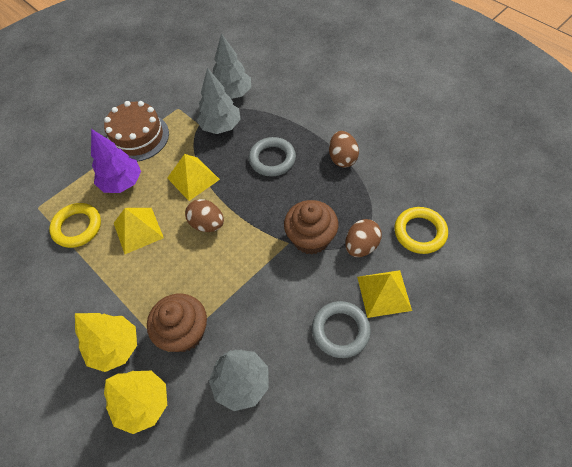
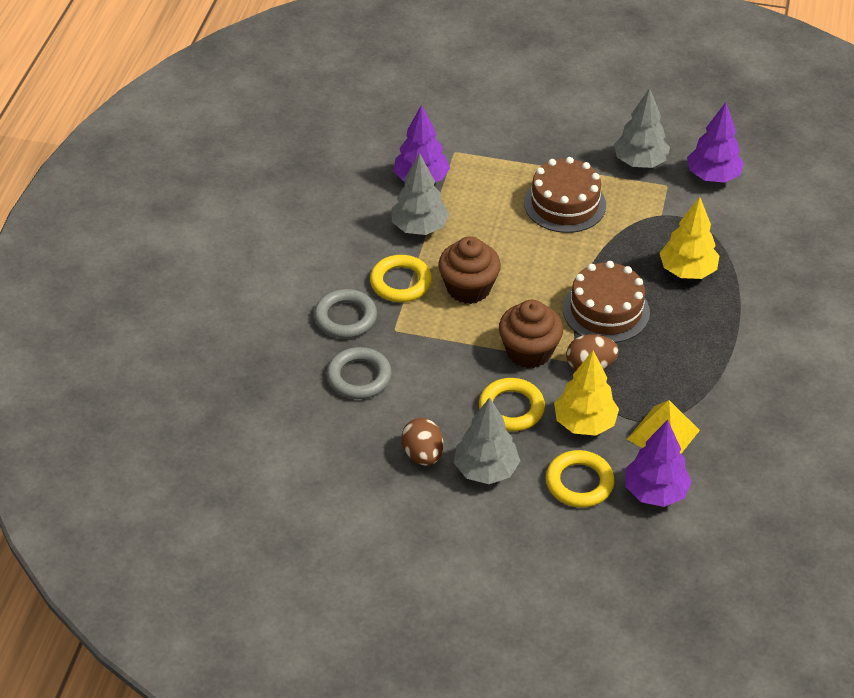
brown cake: 1 -> 2
brown egg: 3 -> 2
purple tree: 1 -> 3
yellow pyramid: 3 -> 1
yellow ring: 2 -> 3

